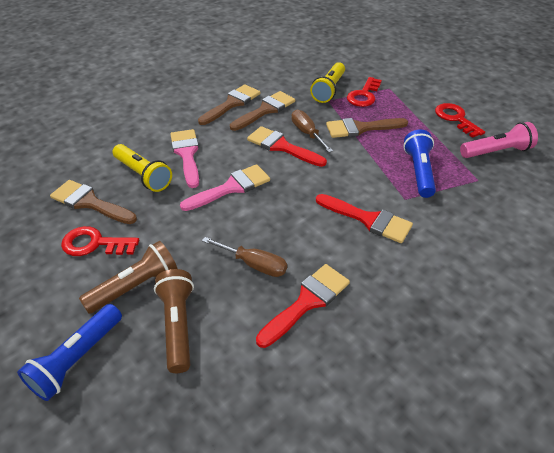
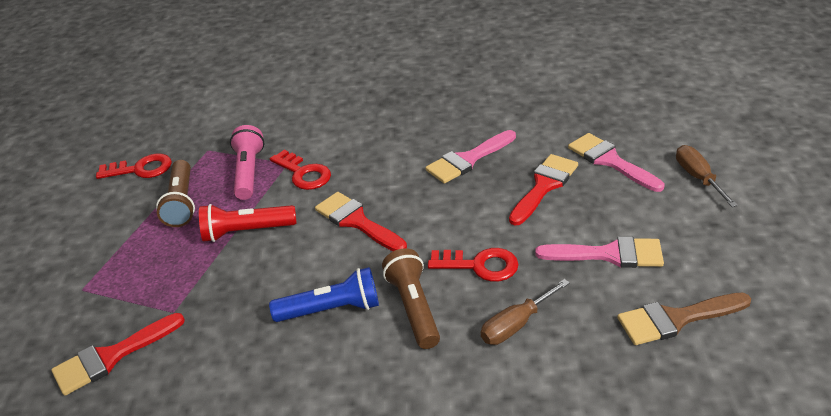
blue flashlight: 2 -> 1
brown brush: 4 -> 1
pink brush: 2 -> 3
red flashlight: 0 -> 1
yellow flashlight: 2 -> 0

